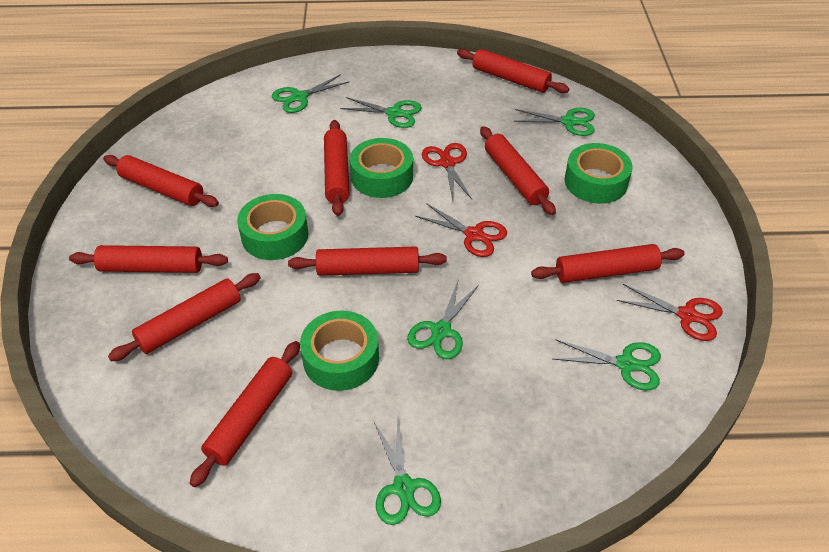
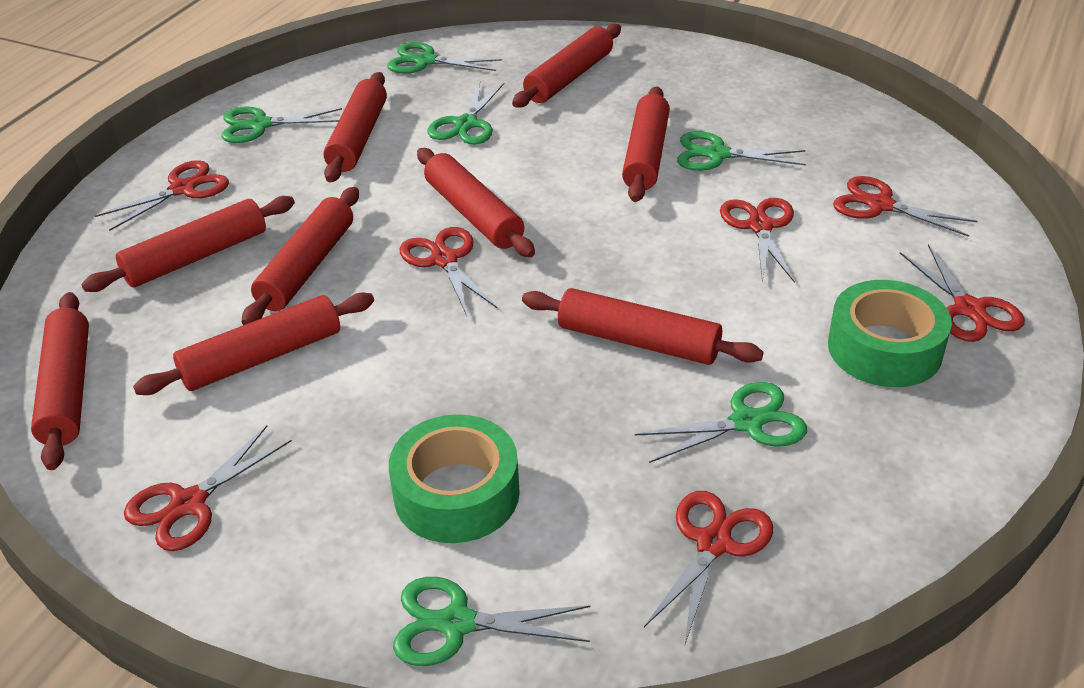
green tape: 4 -> 2
red scissors: 3 -> 7

